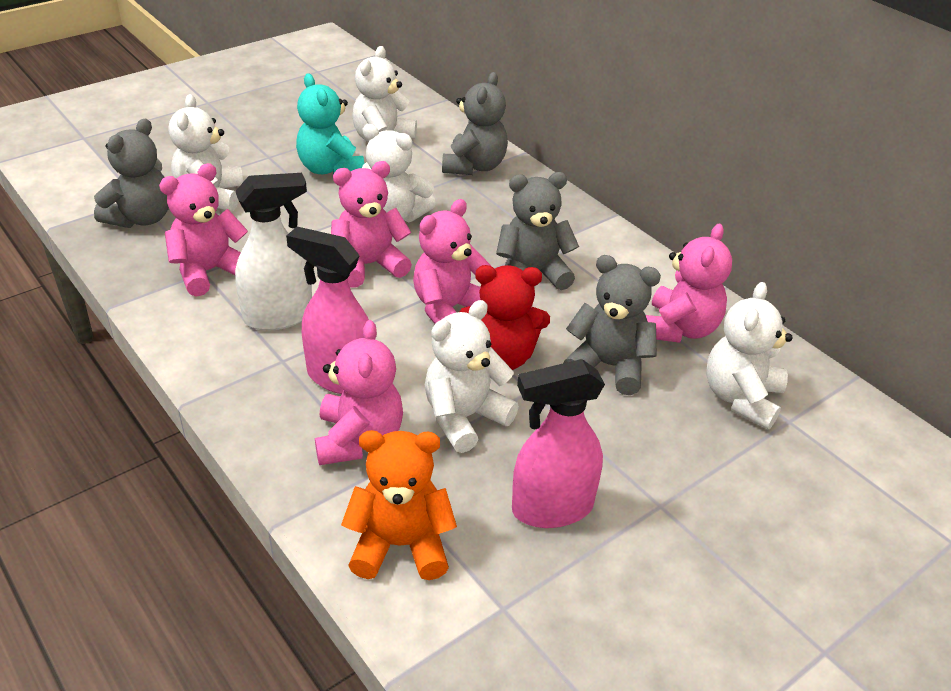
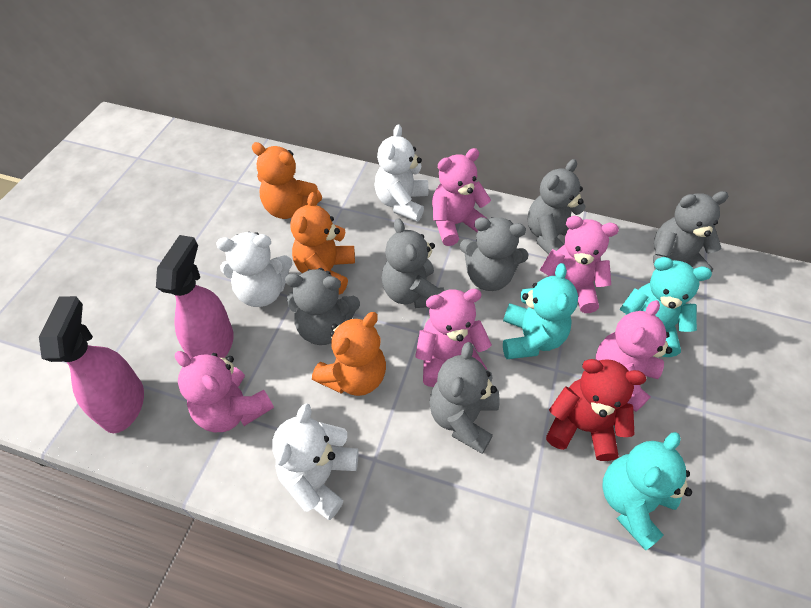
grey teddy bear: 4 -> 6
orange teddy bear: 1 -> 3
turquoise teddy bear: 1 -> 3
white spray bottle: 1 -> 0
white teddy bear: 5 -> 3

